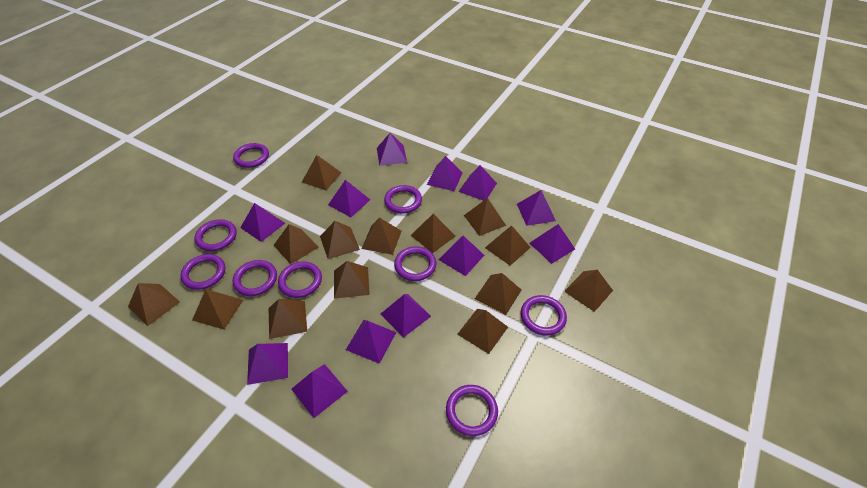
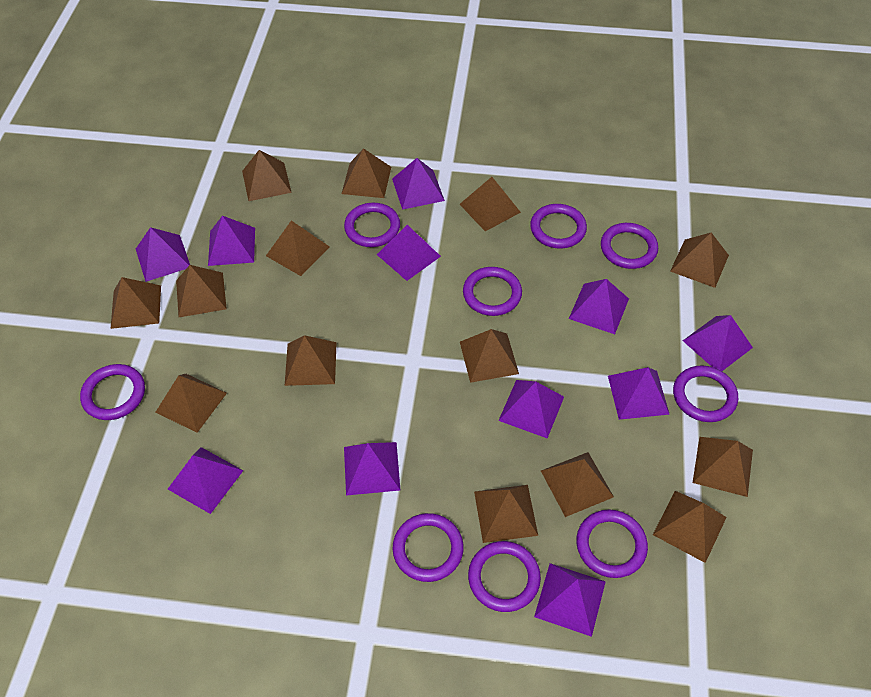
purple pyramid: 12 -> 11

